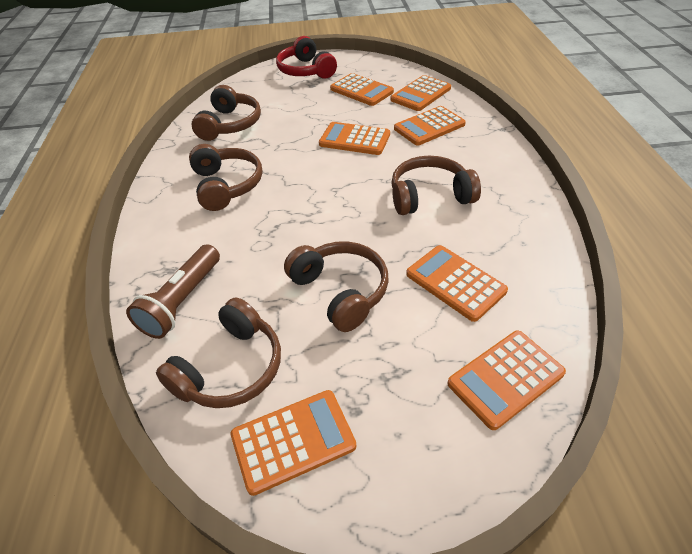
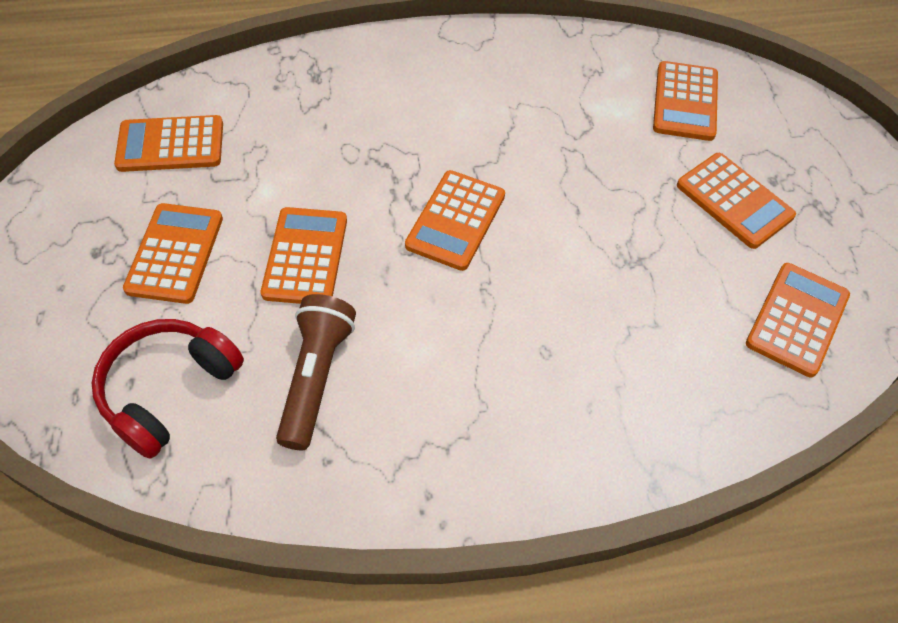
brown headphones: 5 -> 0

